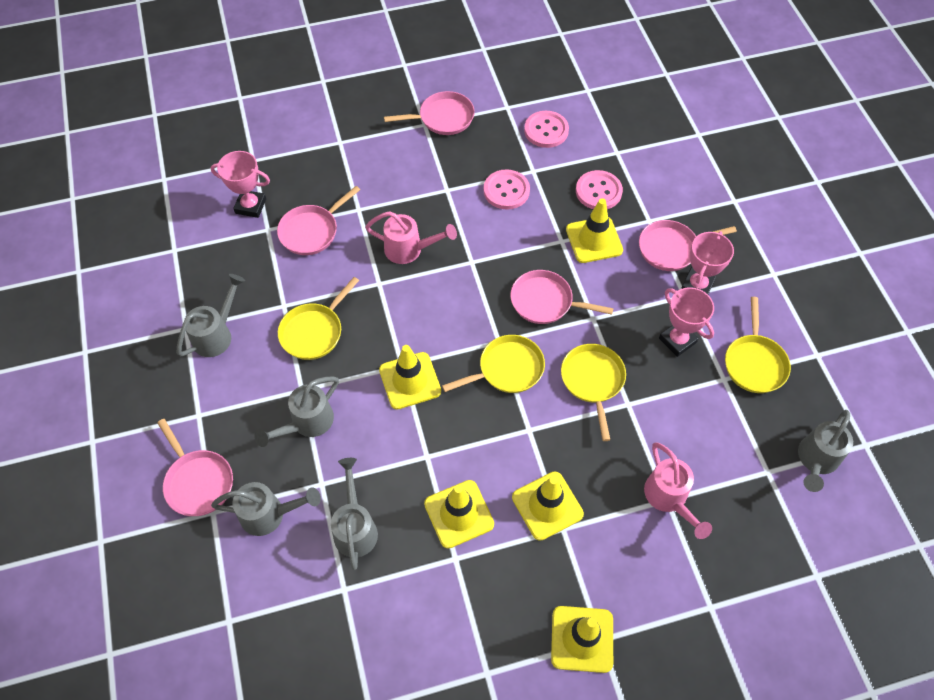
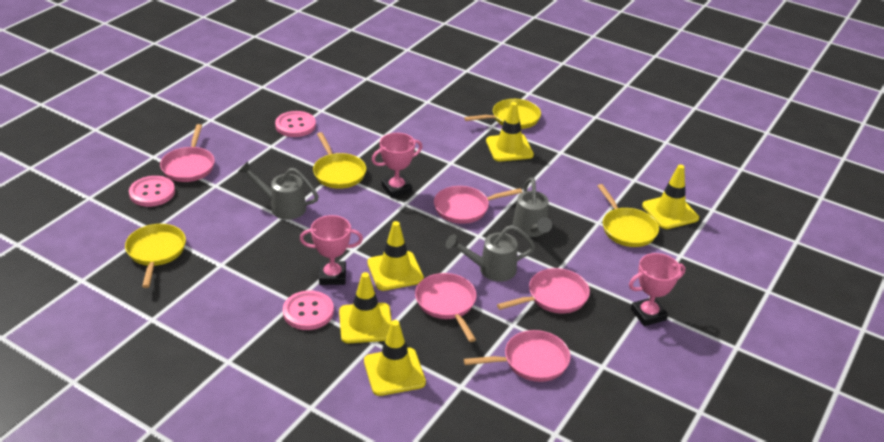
grey watering can: 5 -> 3
pink watering can: 2 -> 0

